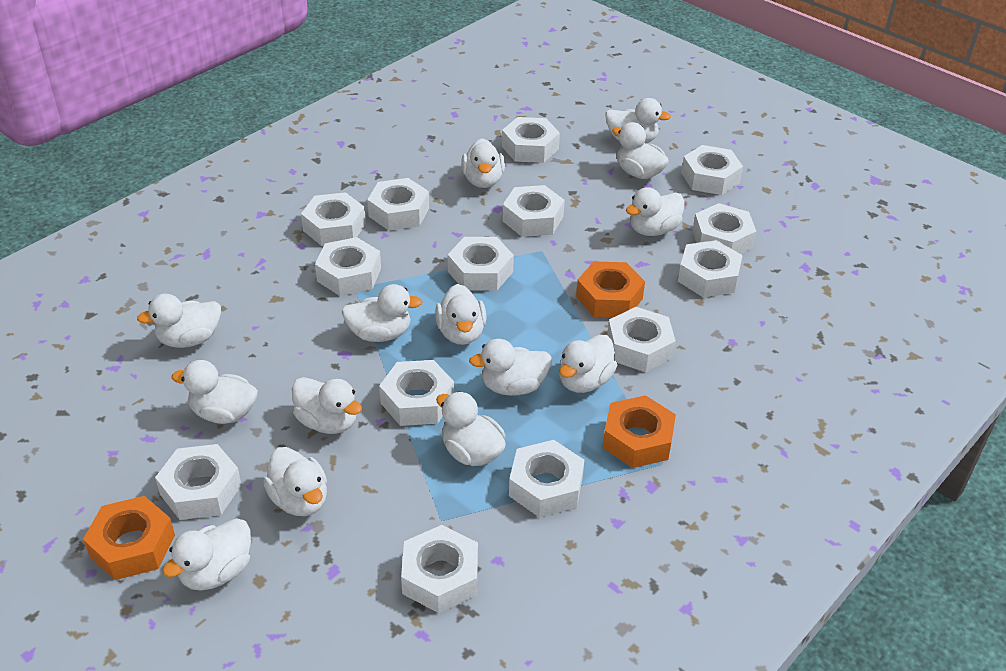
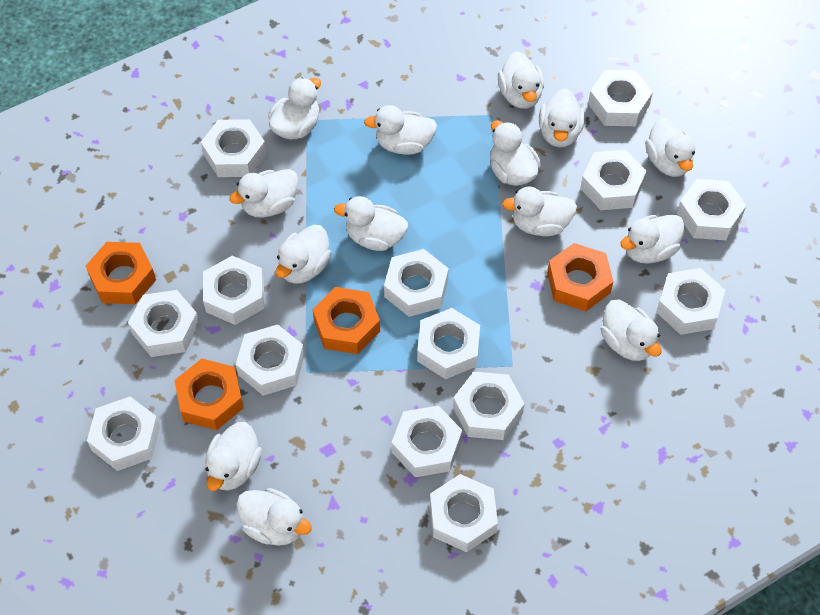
orange nut: 3 -> 4

